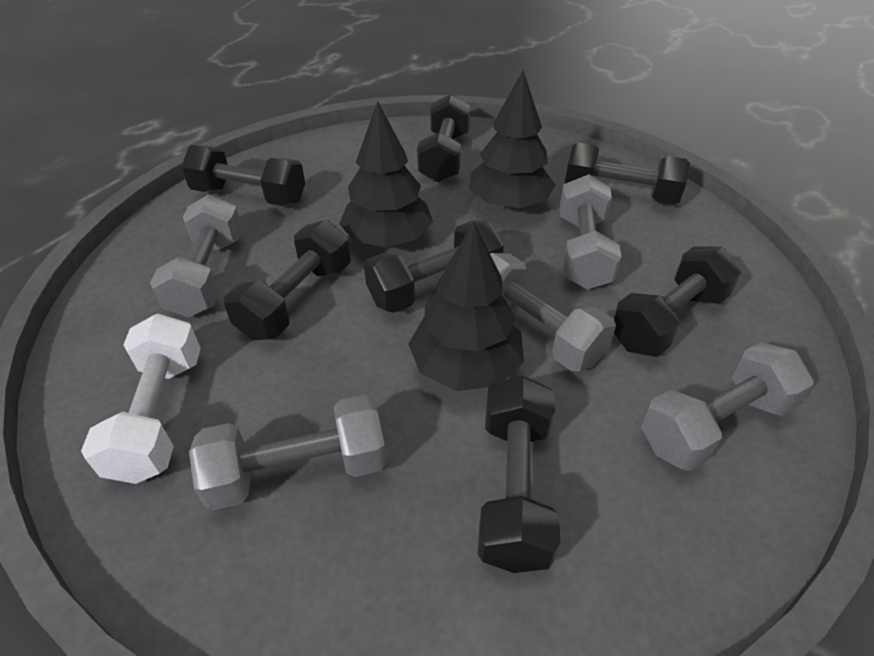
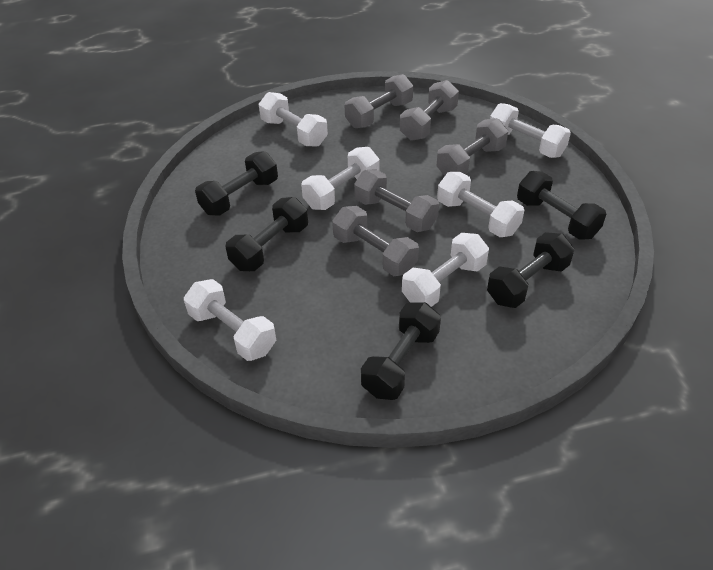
black dumbbell: 7 -> 5
black tree: 3 -> 0
white dumbbell: 1 -> 6

